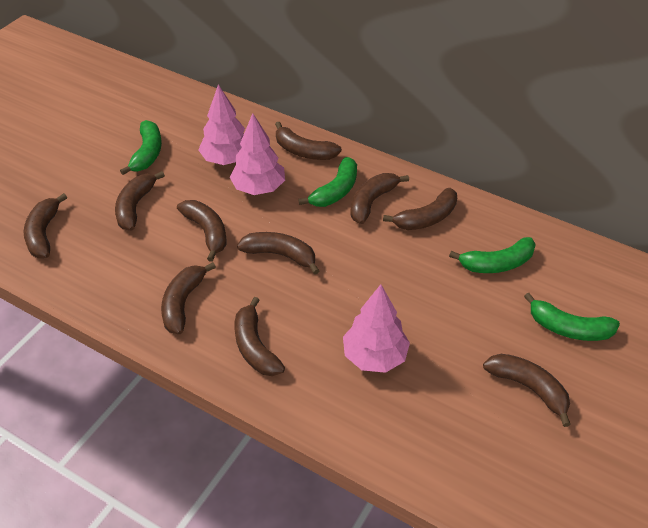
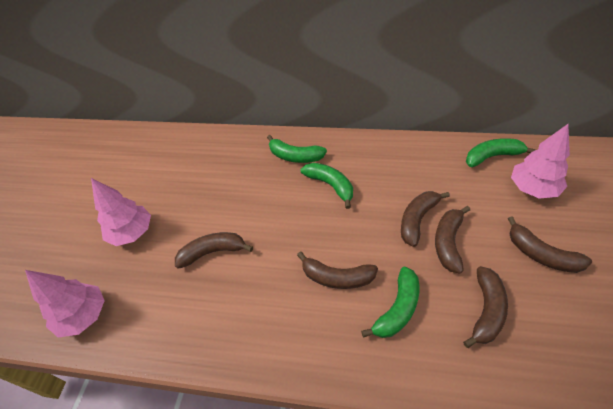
brown banana: 10 -> 6

